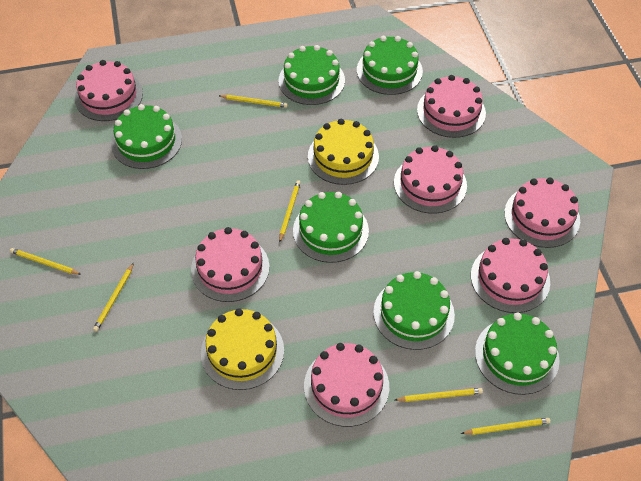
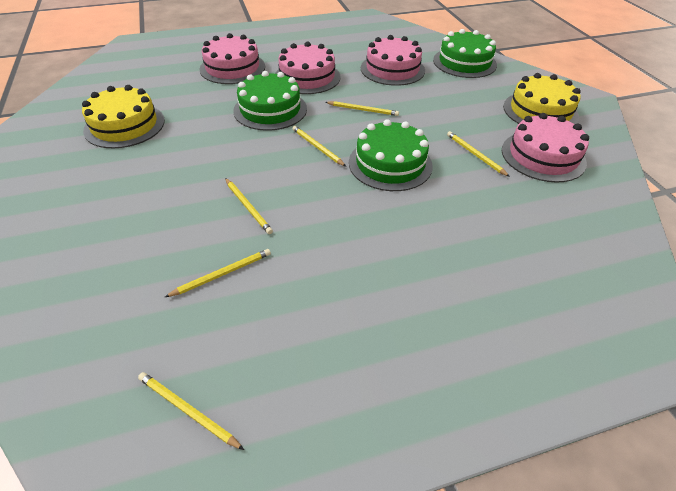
green cake: 6 -> 3
pink cake: 7 -> 4

